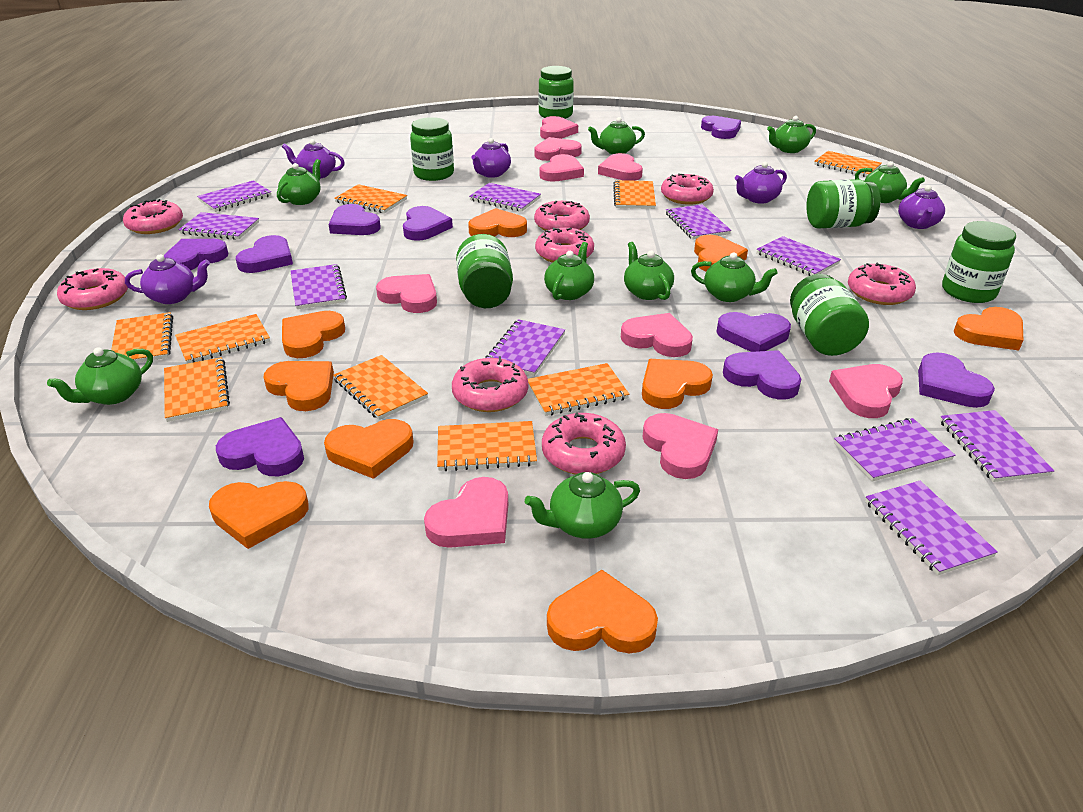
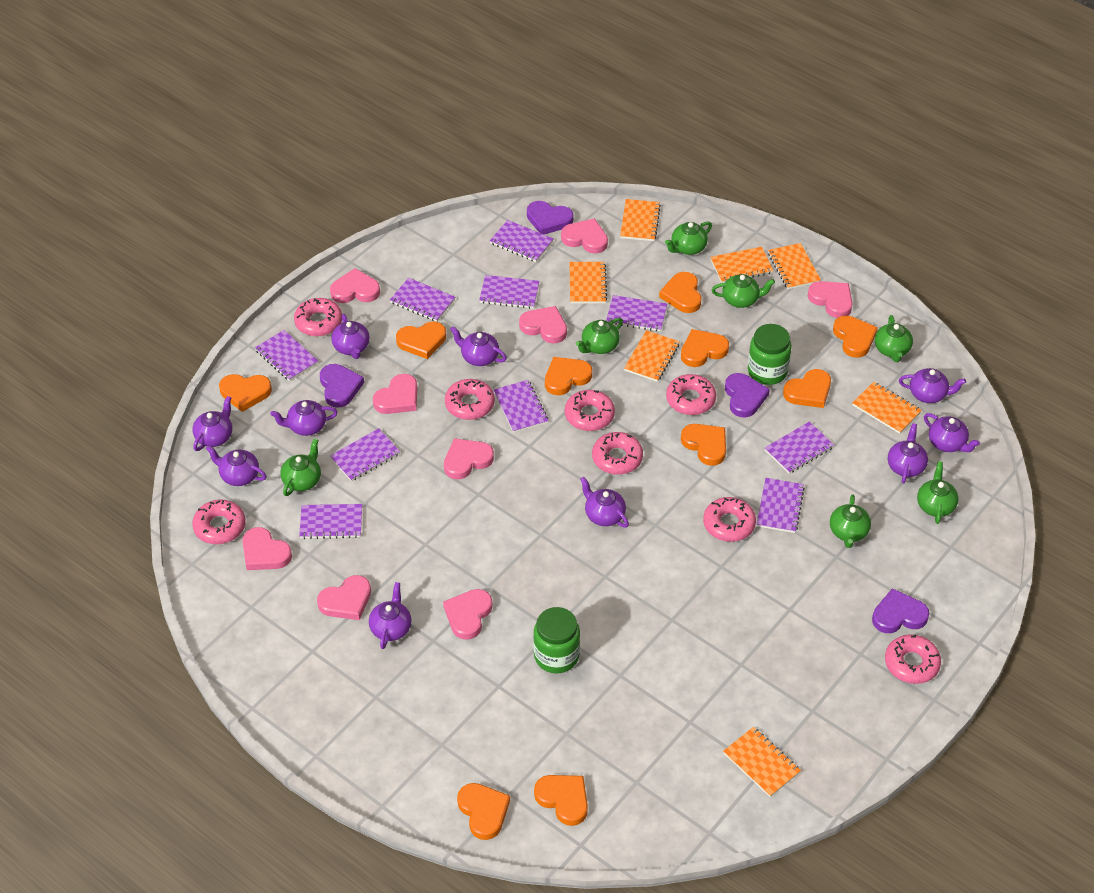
green jar: 6 -> 2
green teapot: 9 -> 7
orange heart: 9 -> 10
orange notebook: 9 -> 7
purple heart: 9 -> 4
purple teapot: 5 -> 10

